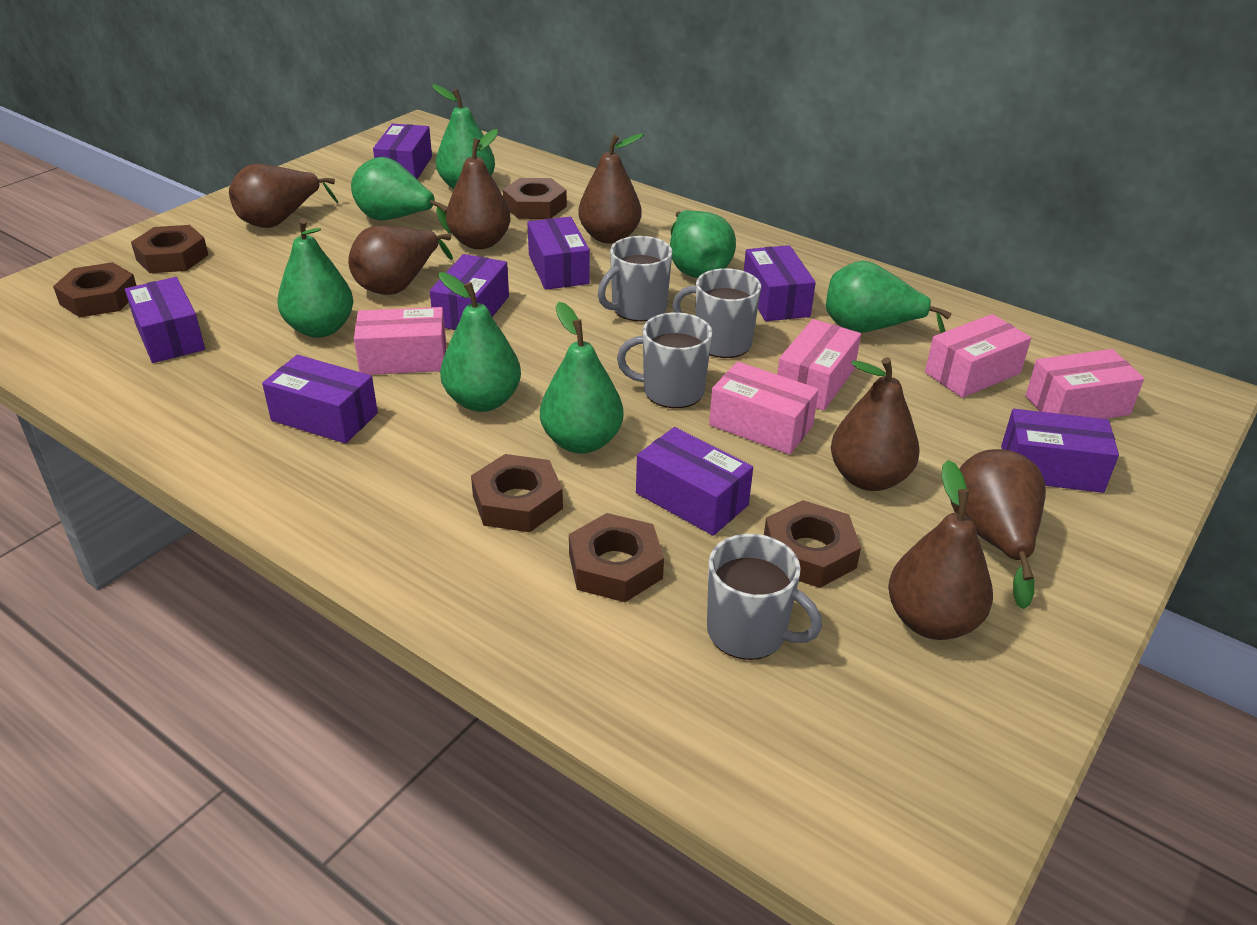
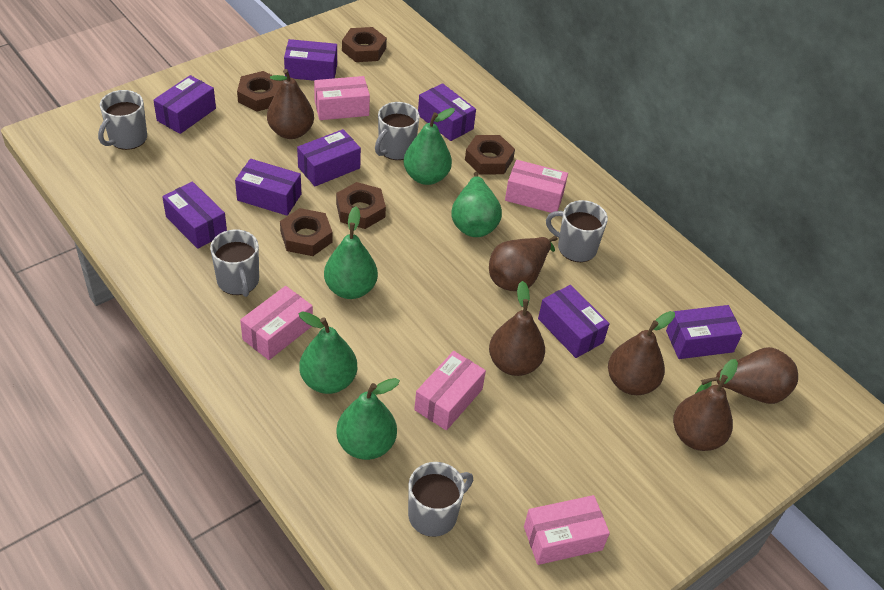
brown nut: 6 -> 5
brown pear: 7 -> 6
green pear: 7 -> 5
grey mug: 4 -> 5

